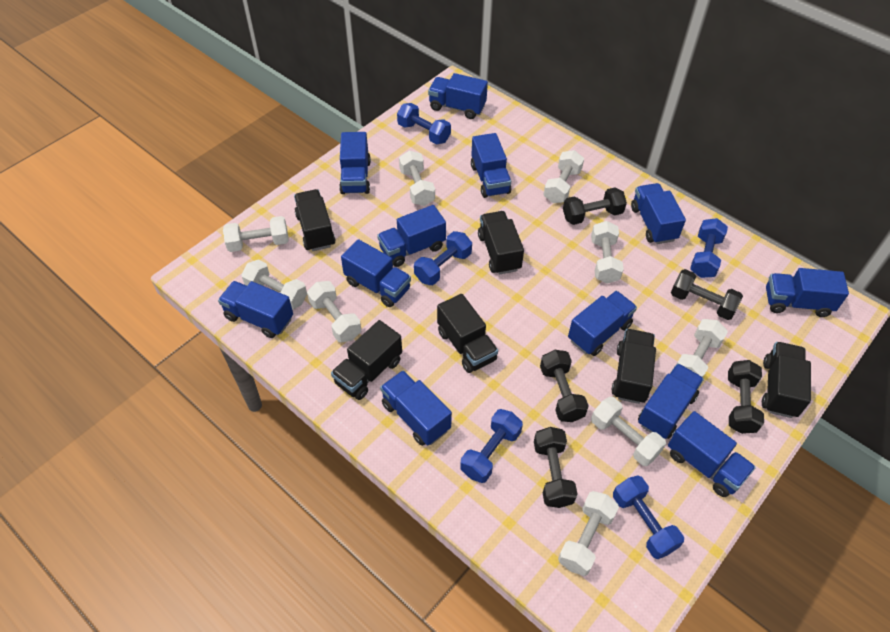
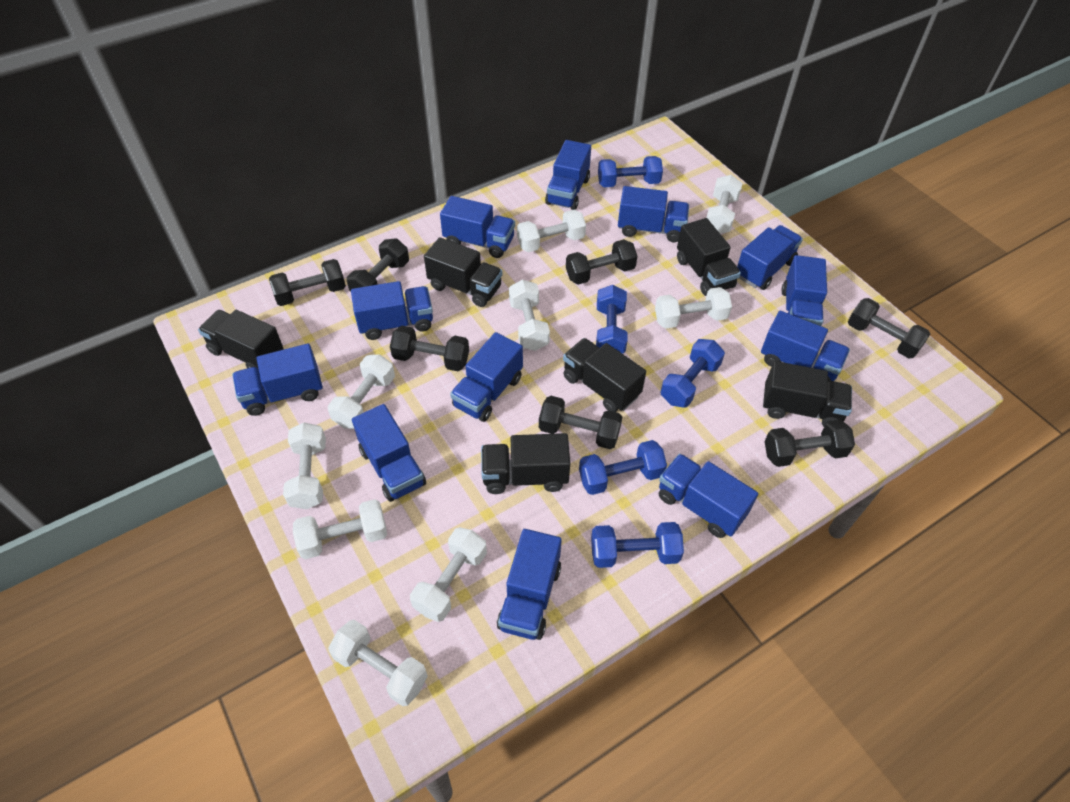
black dumbbell: 5 -> 7

